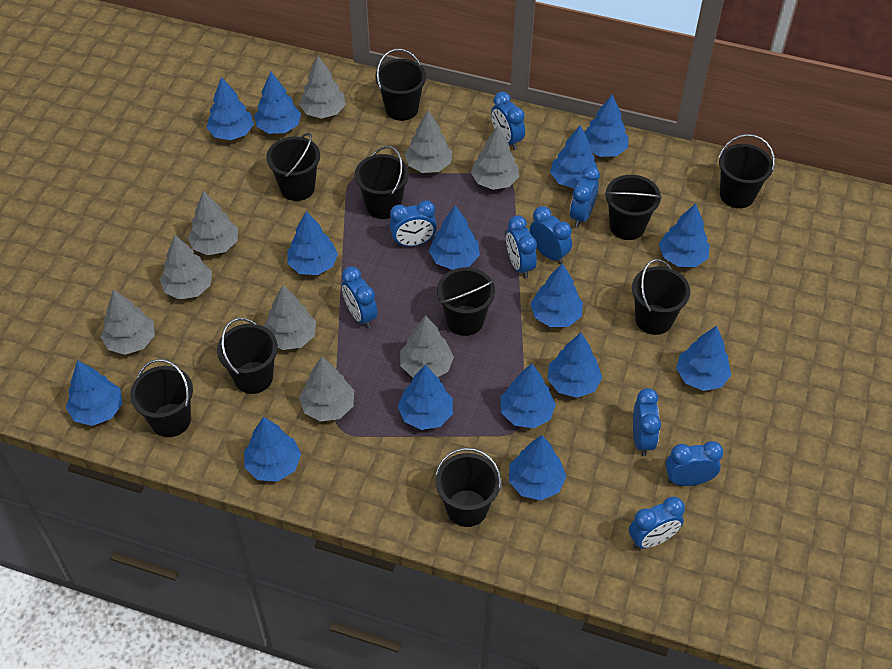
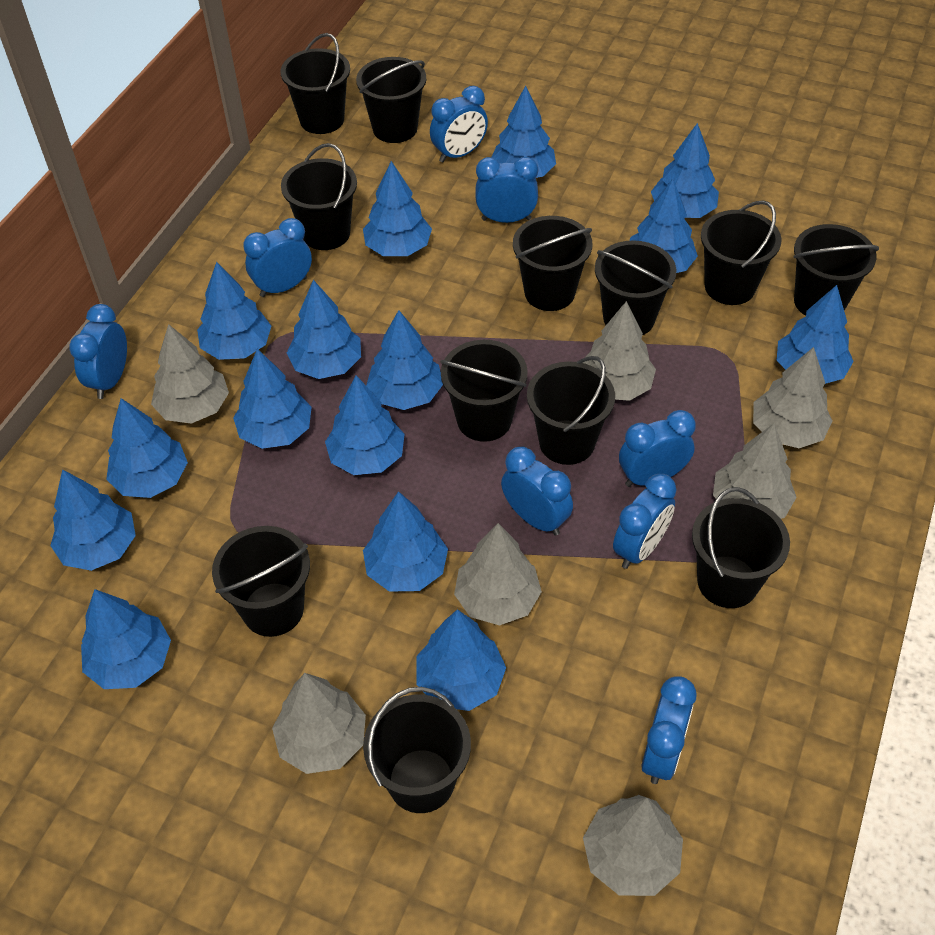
black bucket: 10 -> 12
blue clock: 9 -> 8
grey tree: 9 -> 7

